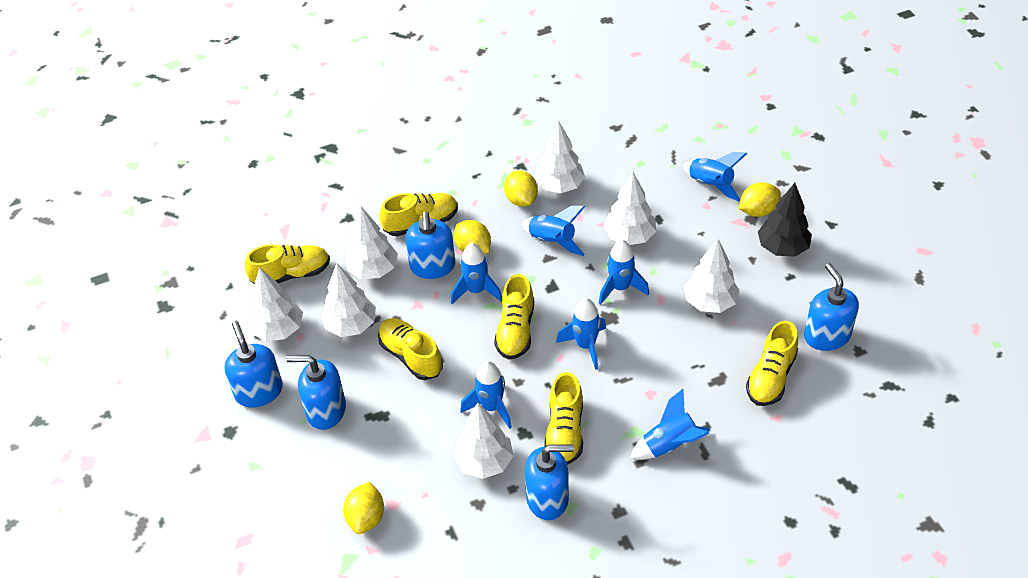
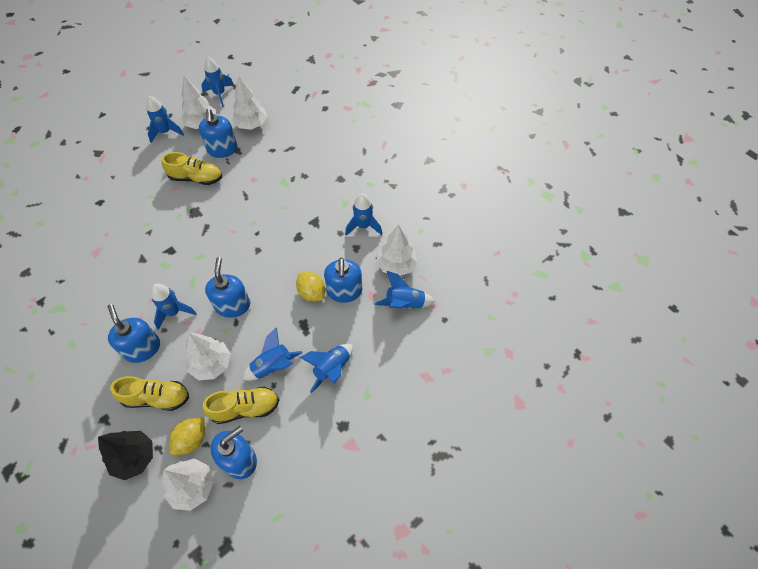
white tree: 7 -> 5
yellow lemon: 4 -> 2
yellow shoe: 6 -> 3

